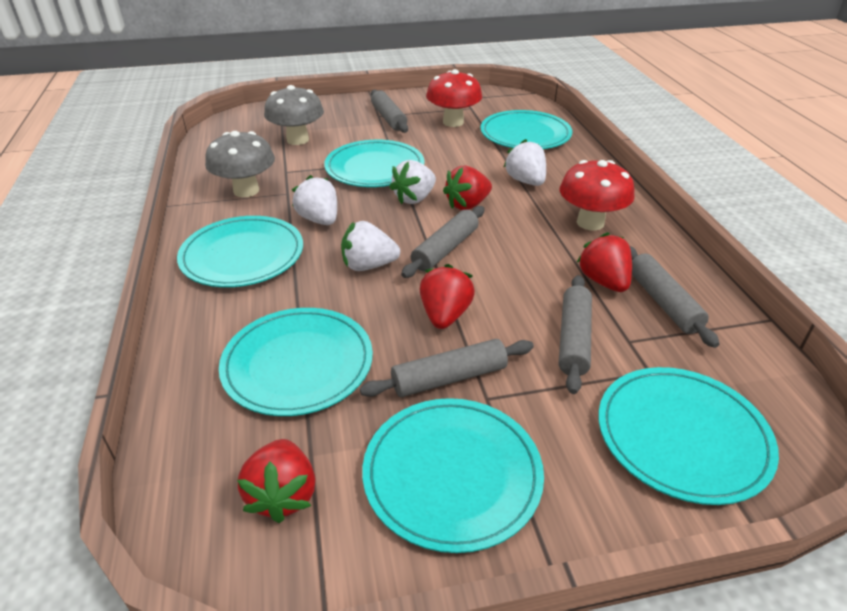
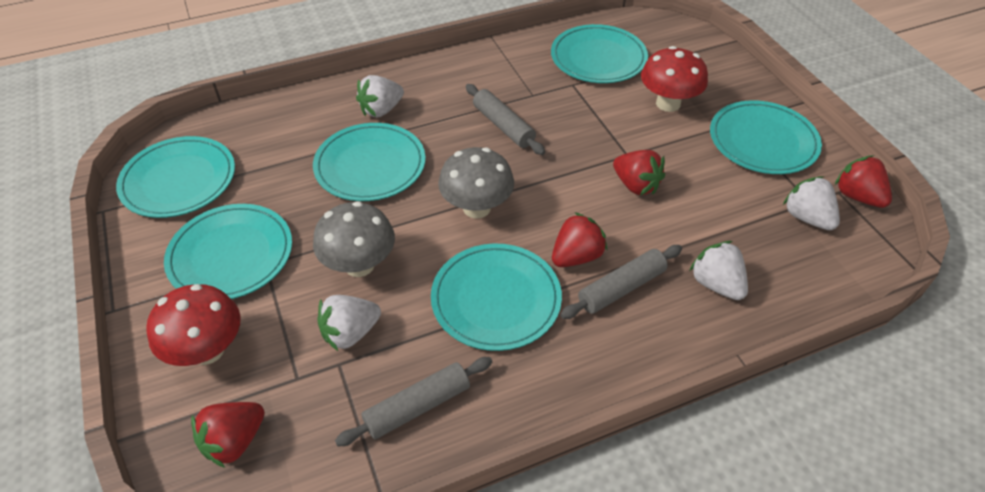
grey rolling pin: 5 -> 3

